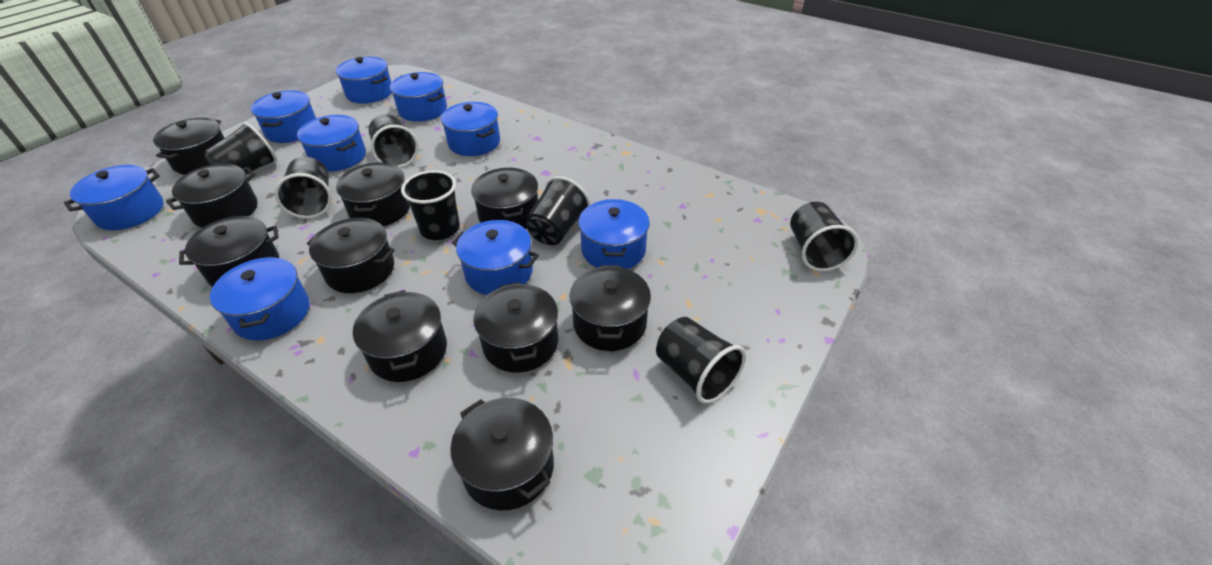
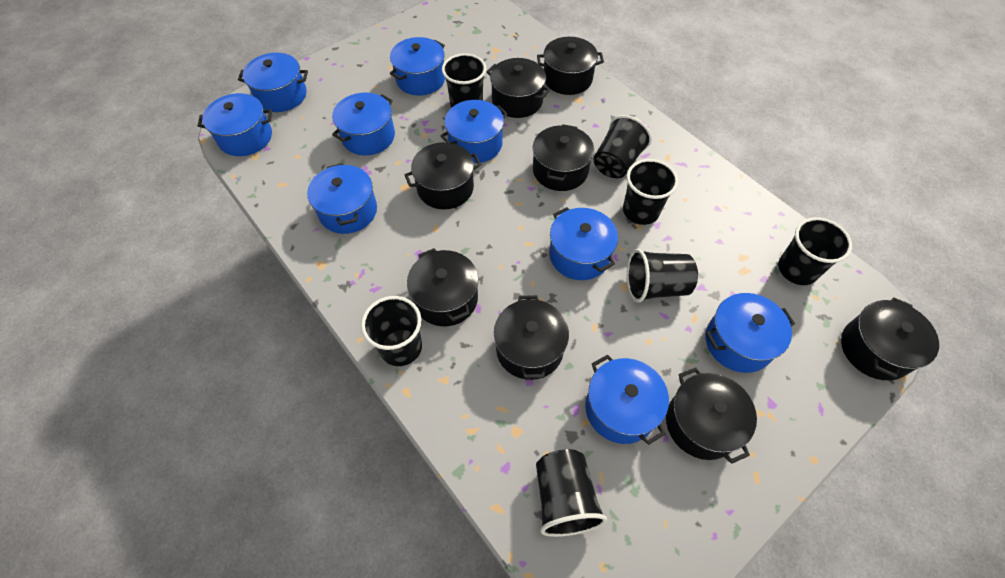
black pot: 10 -> 8

